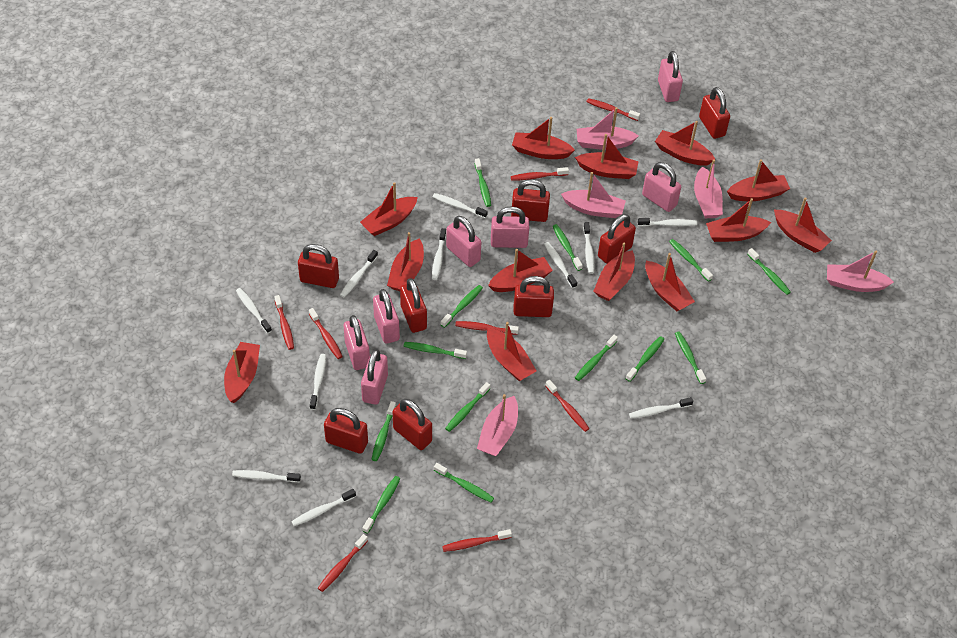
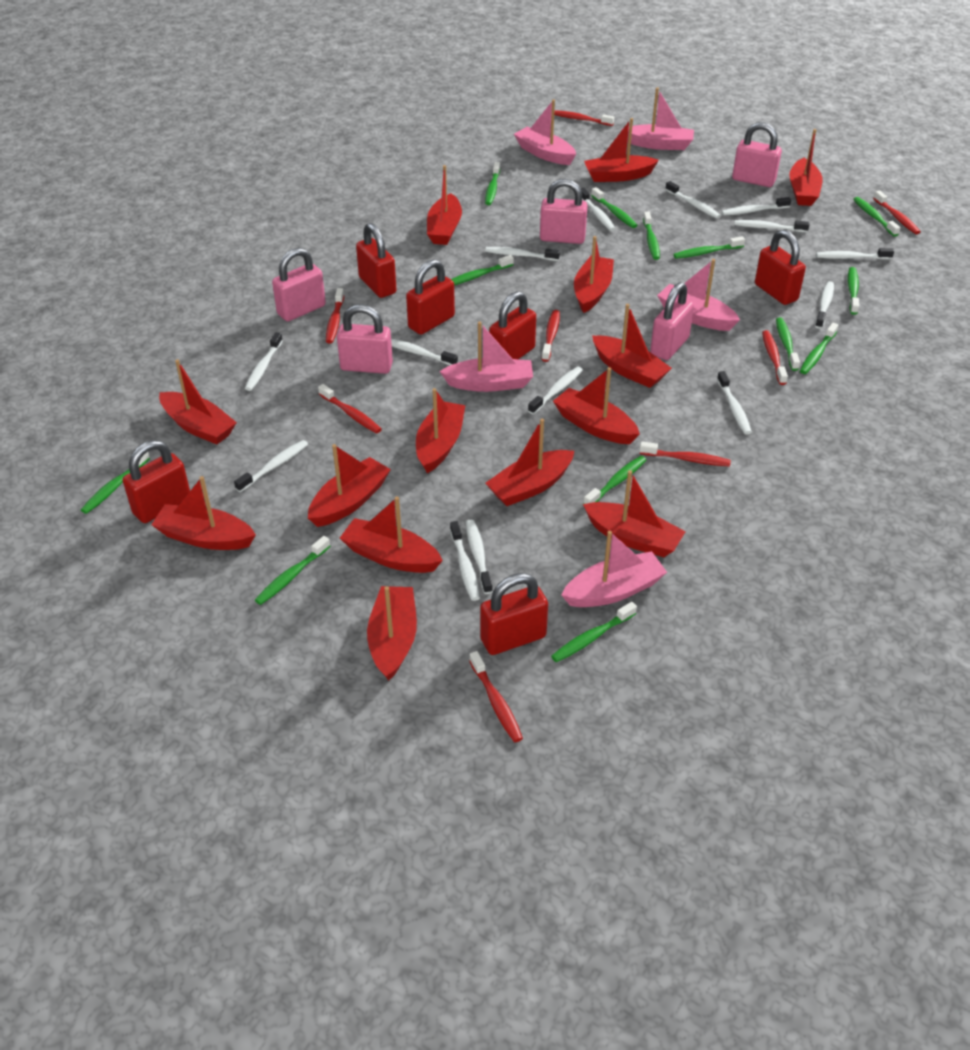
pink padlock: 7 -> 5
red boat: 13 -> 14
red padlock: 8 -> 6
white toothbrush: 11 -> 14

